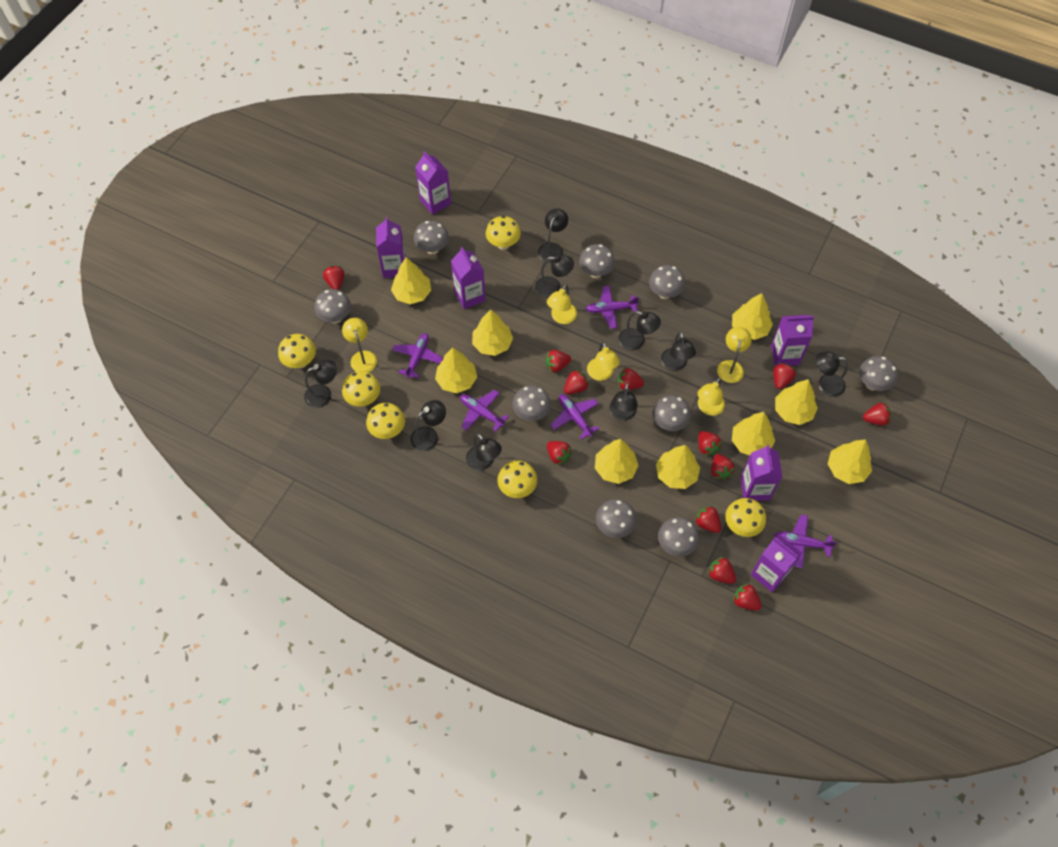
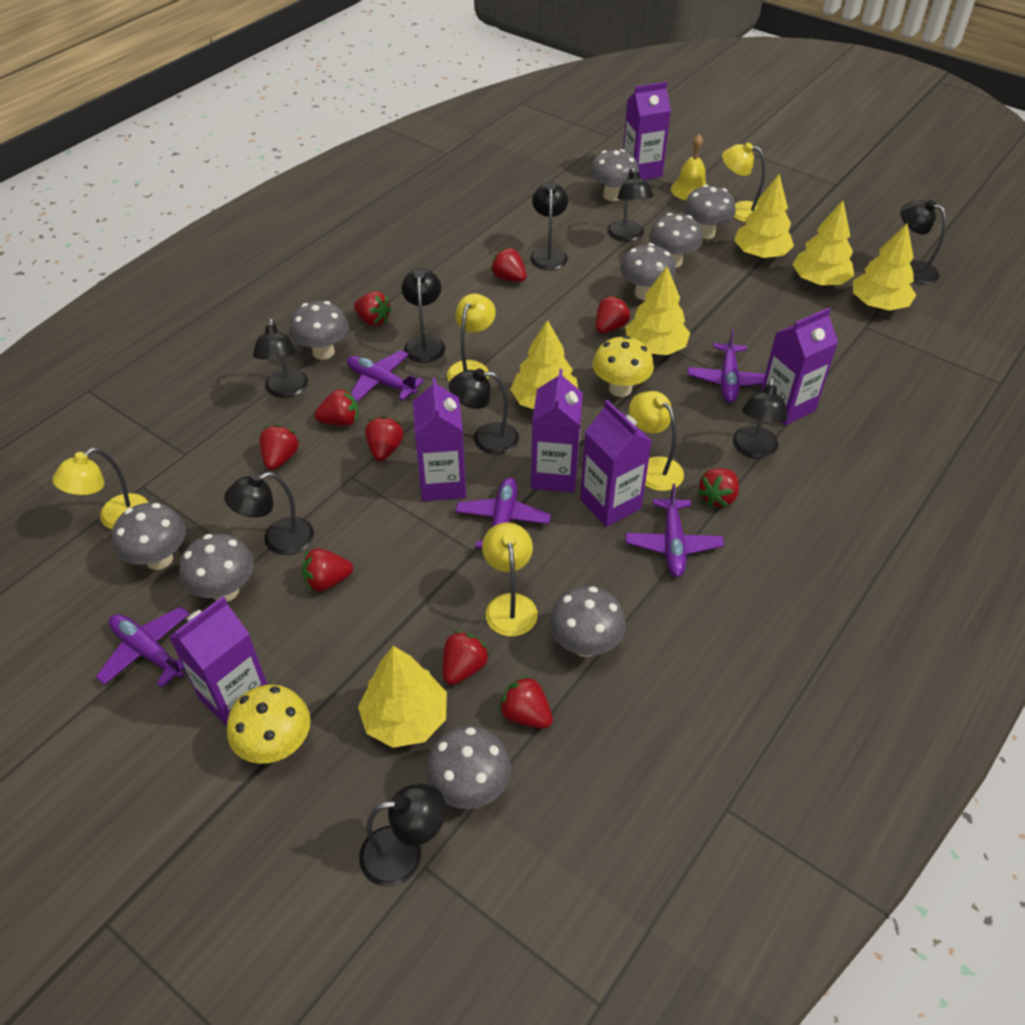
red strawberry: 12 -> 10
yellow bell: 0 -> 1
yellow mushroom: 6 -> 2
yellow tree: 9 -> 6

